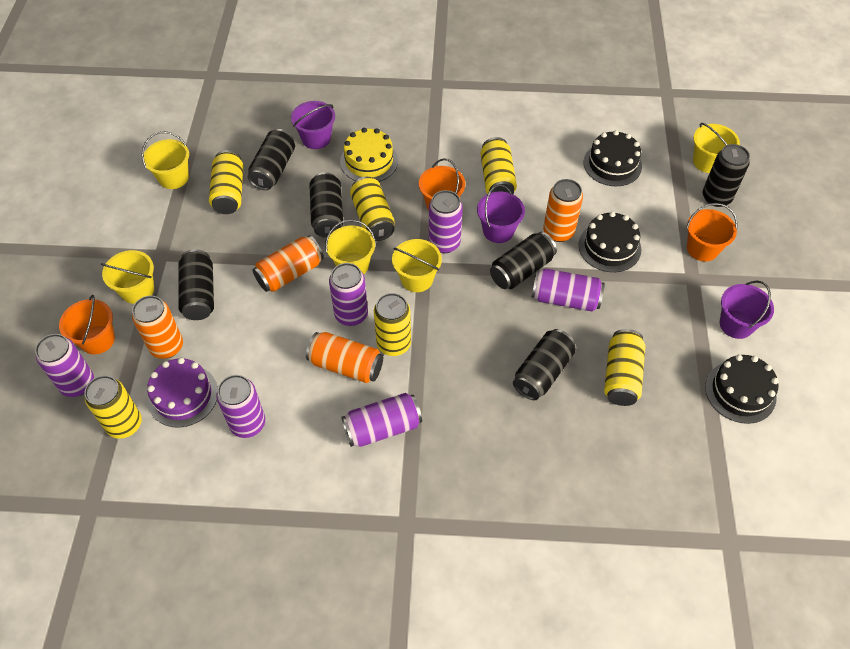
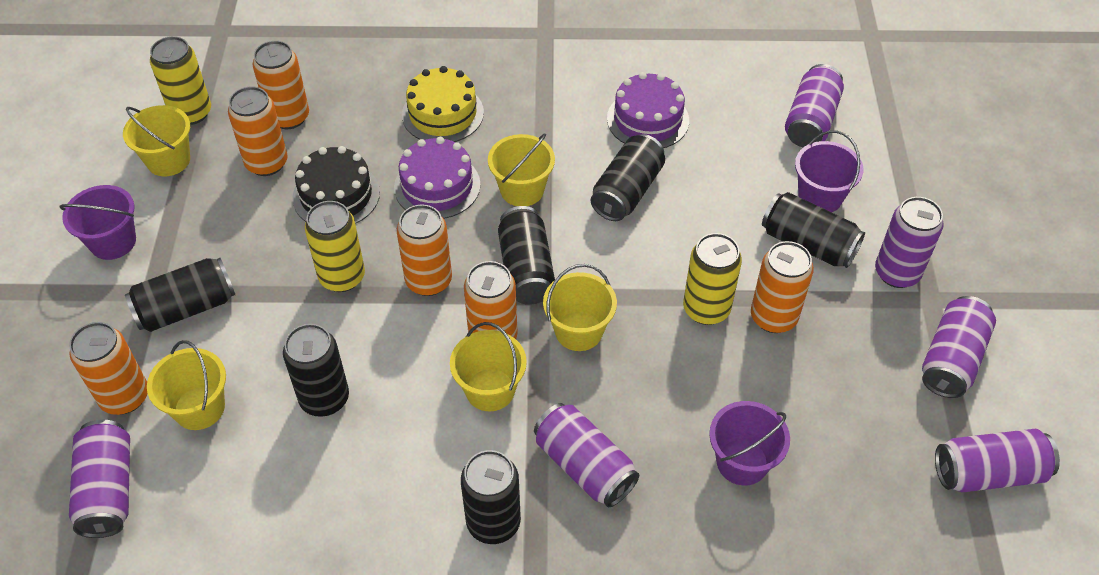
black cake: 3 -> 1
orange bucket: 3 -> 0
orange can: 4 -> 6
purple cake: 1 -> 2
yellow can: 6 -> 3

